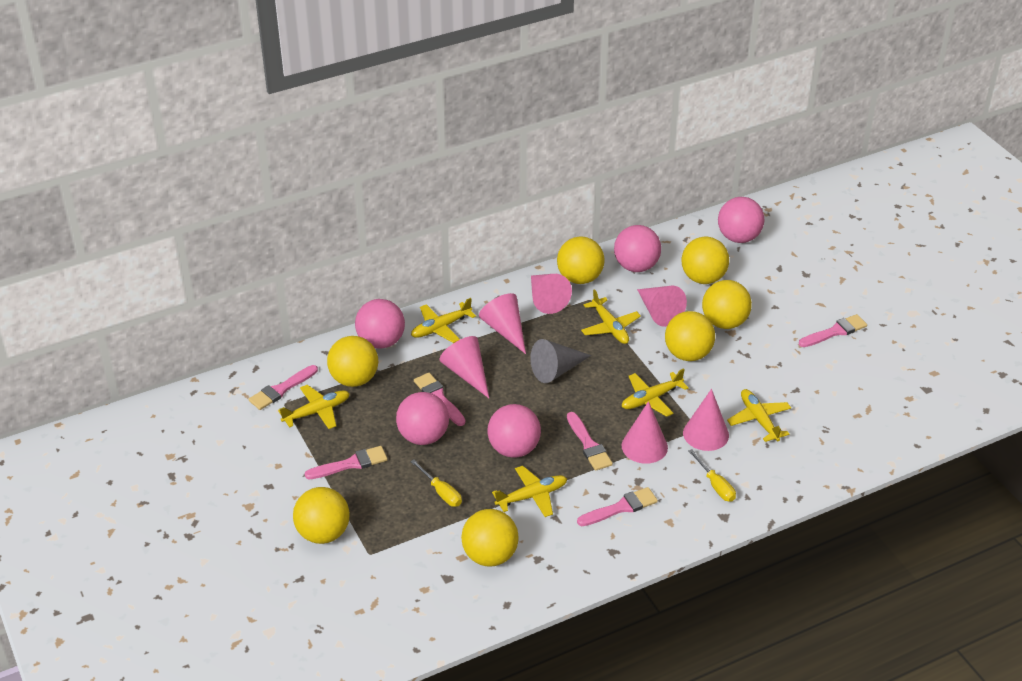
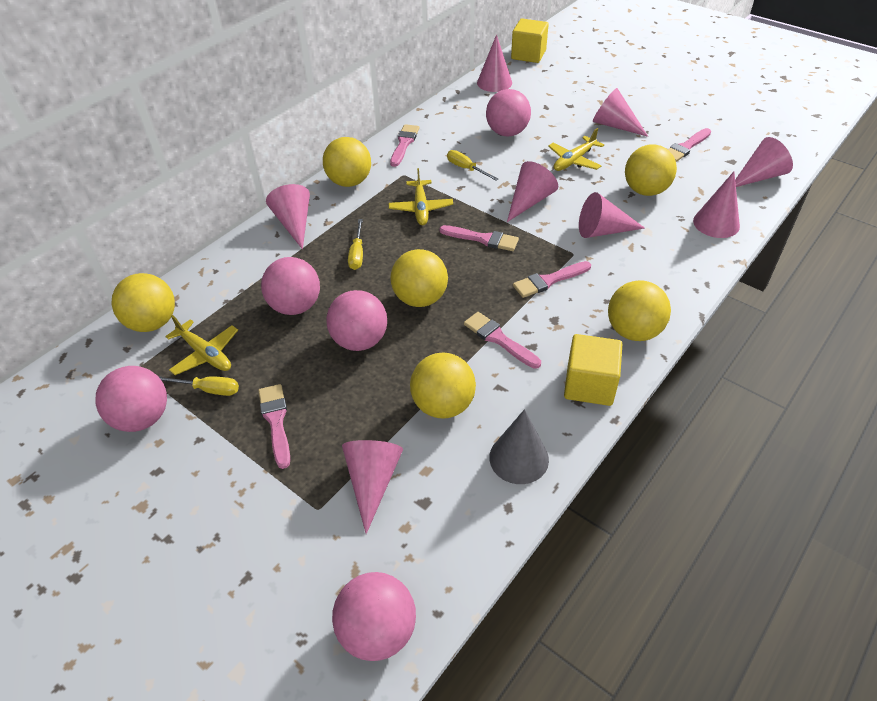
pink cone: 6 -> 8
yellow ball: 7 -> 6
yellow cube: 0 -> 2
yellow plane: 6 -> 3
yellow screwdriver: 2 -> 3

